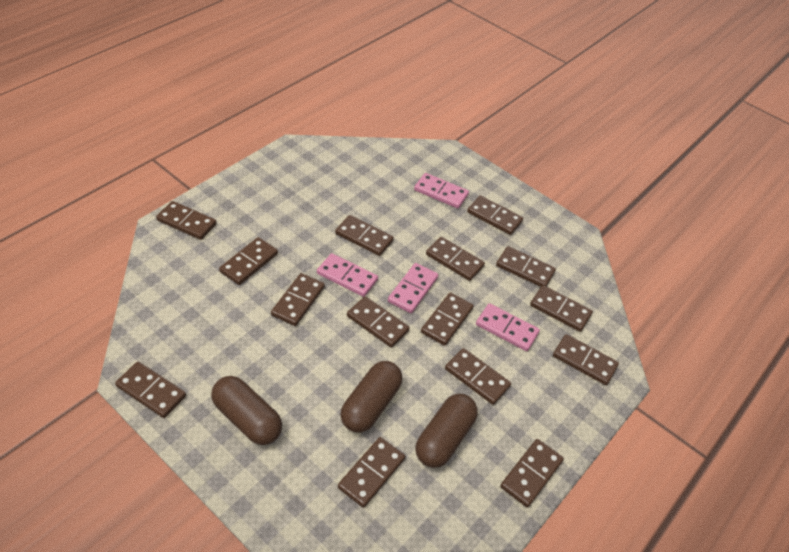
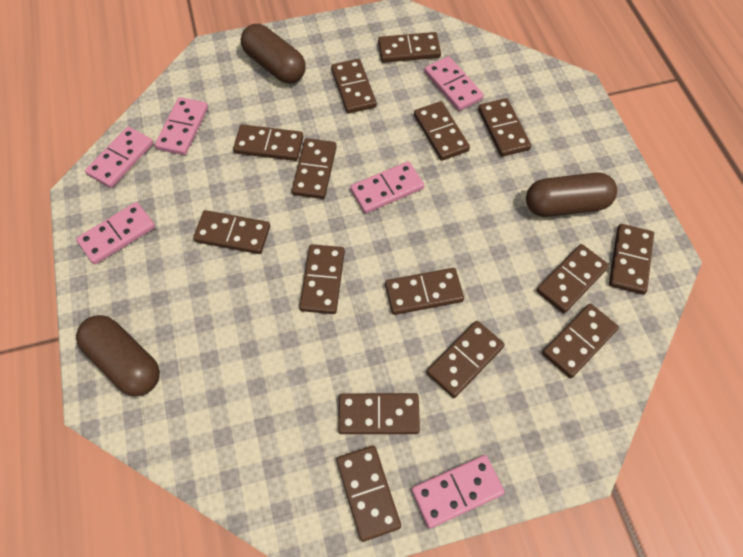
pink domino: 4 -> 6

